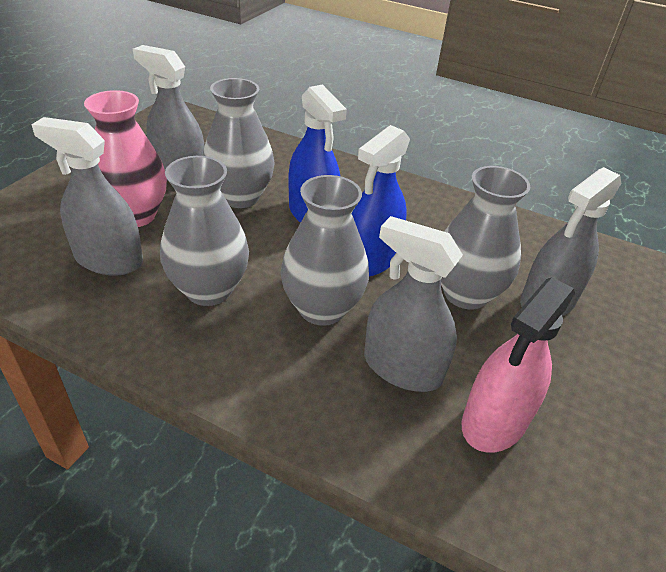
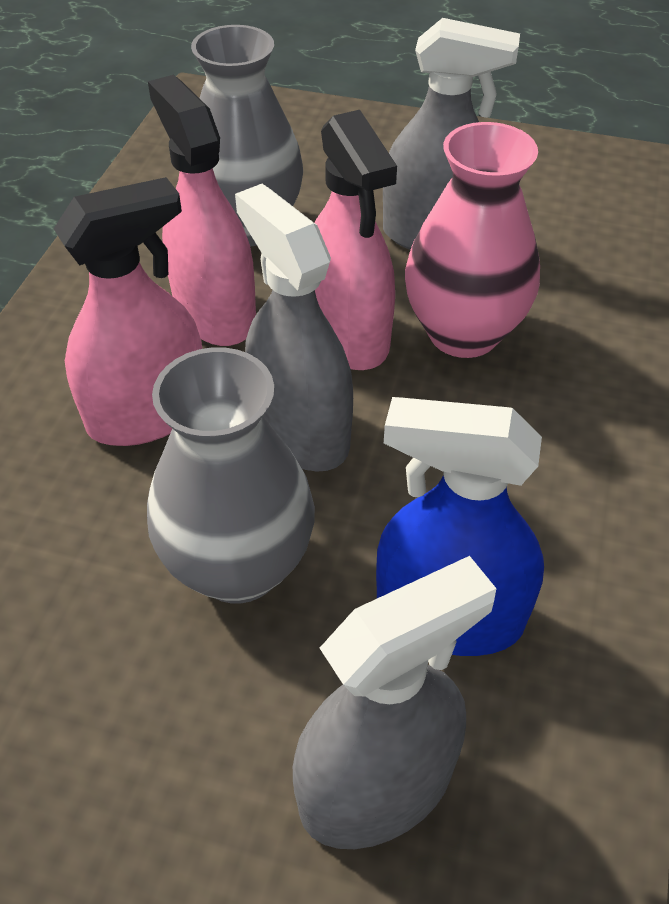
blue spray bottle: 2 -> 1
grey spray bottle: 4 -> 3
grey vase: 4 -> 2
pink spray bottle: 1 -> 3

